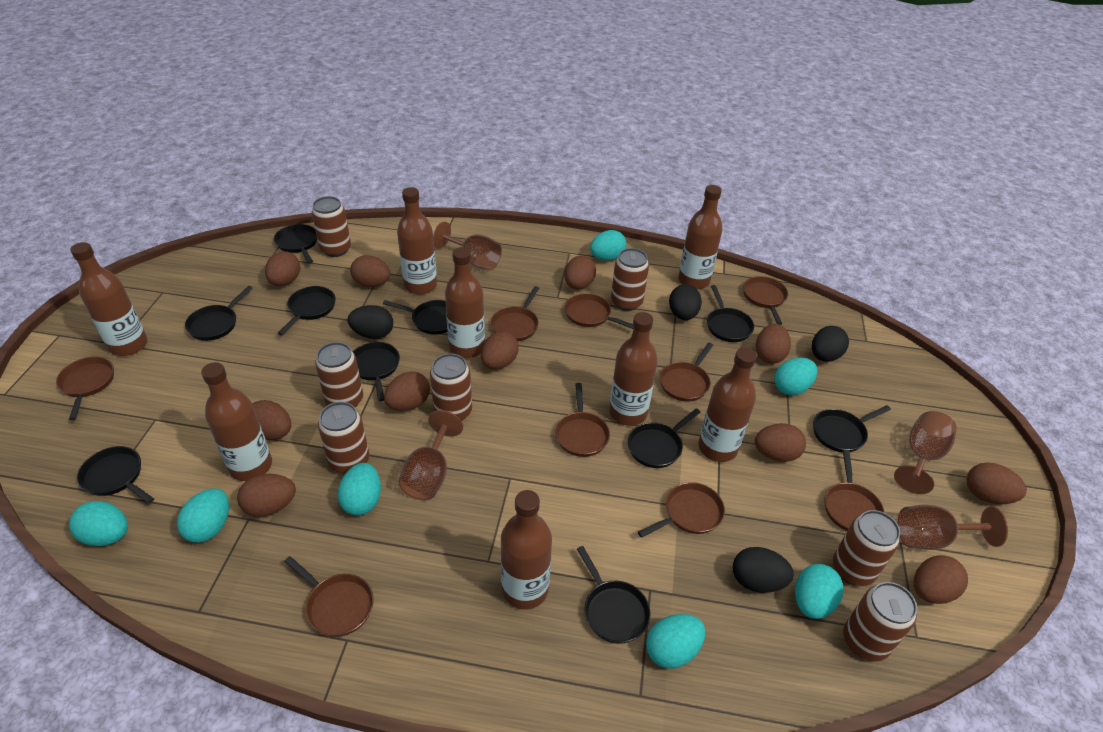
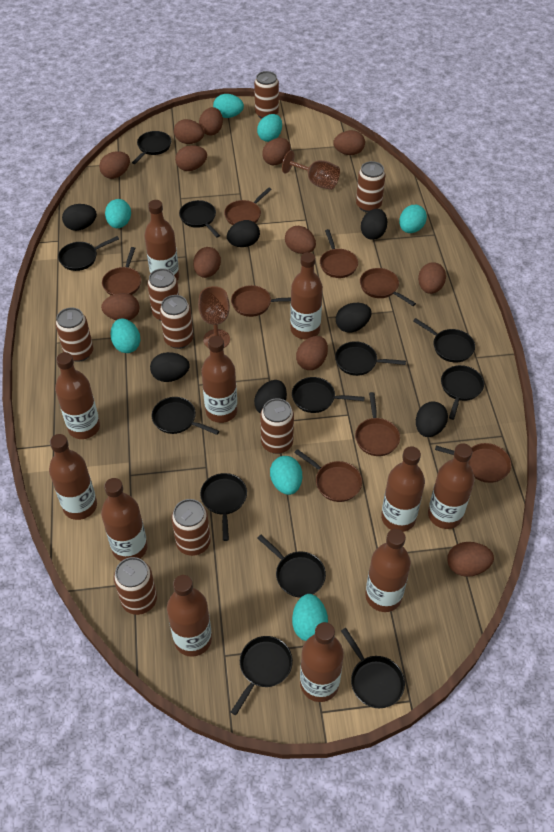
black egg: 4 -> 7
black pan: 10 -> 12
brown bottle: 8 -> 11
brown can: 7 -> 8
brown egg: 11 -> 12
brown goblet: 4 -> 2
brown pan: 9 -> 8

